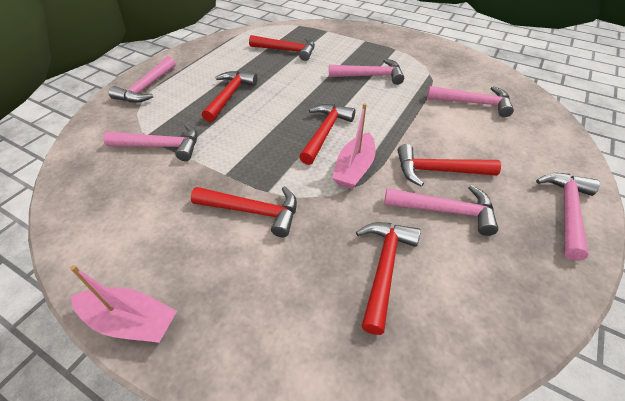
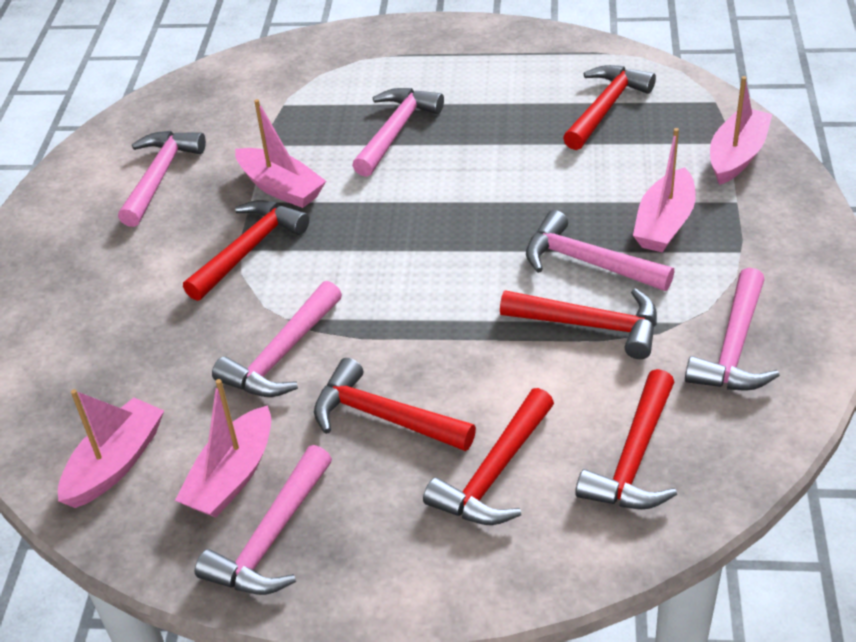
pink boat: 2 -> 5

